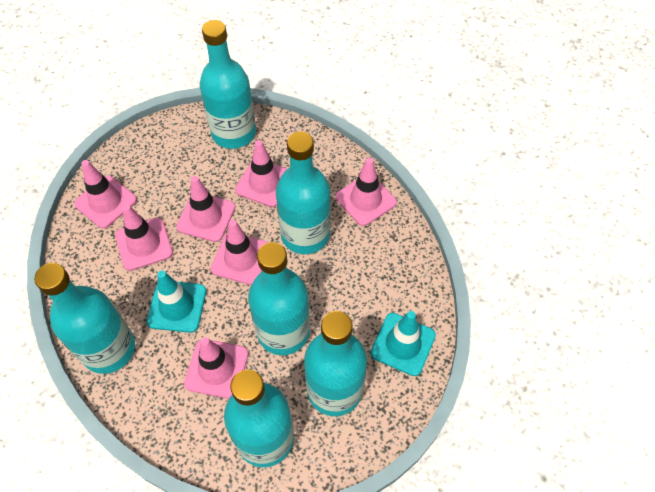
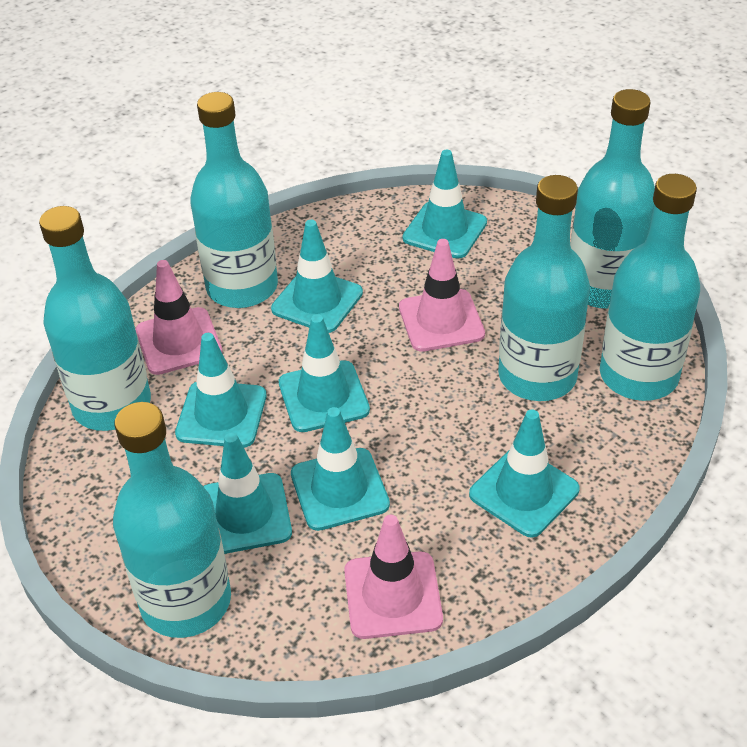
pink traffic cone: 7 -> 3
turquoise traffic cone: 2 -> 7

